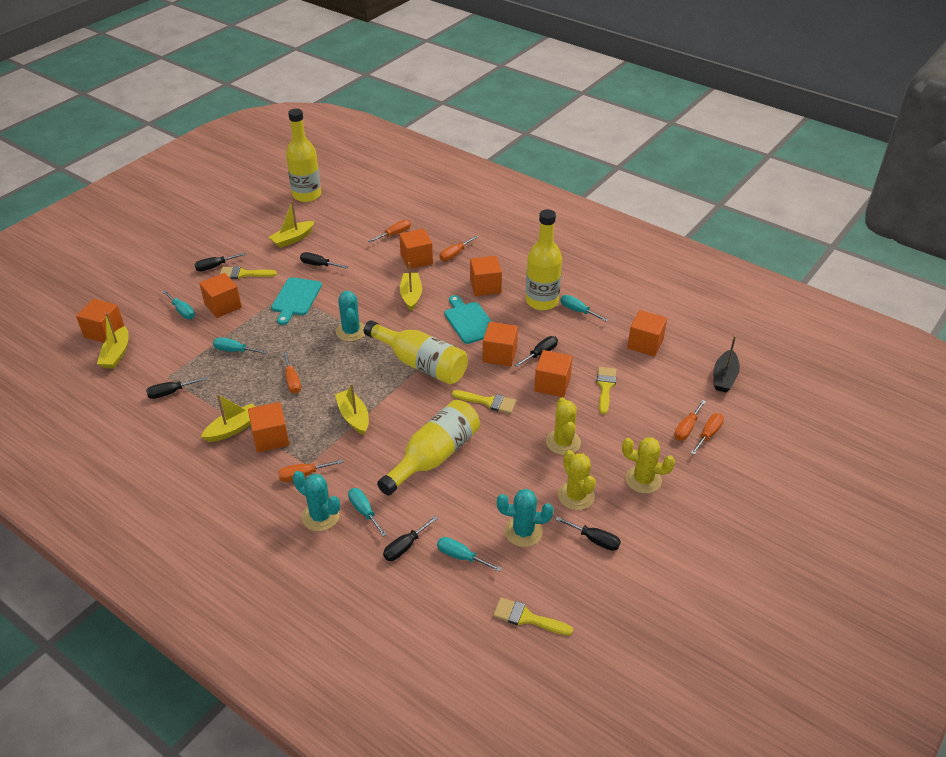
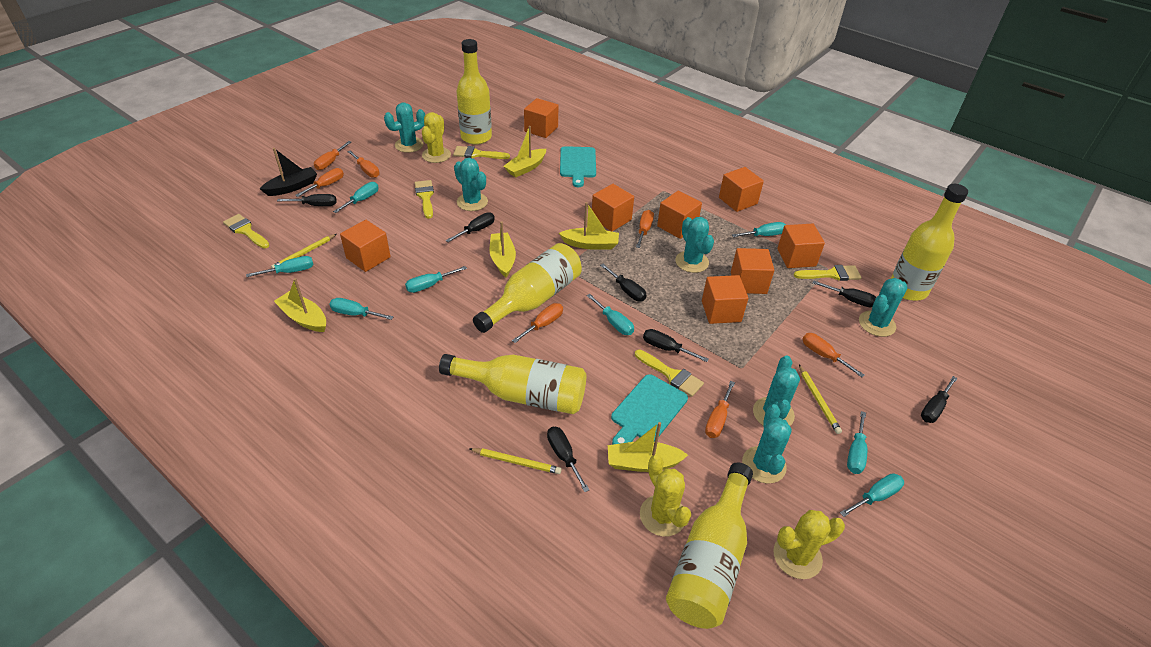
black screwdriver: 6 -> 7
orange screwdriver: 6 -> 7
turquoise cactus: 3 -> 6
turquoise screwdriver: 5 -> 8
yellow bottle: 4 -> 5
yellow brush: 4 -> 5
yellow pencil: 0 -> 3

